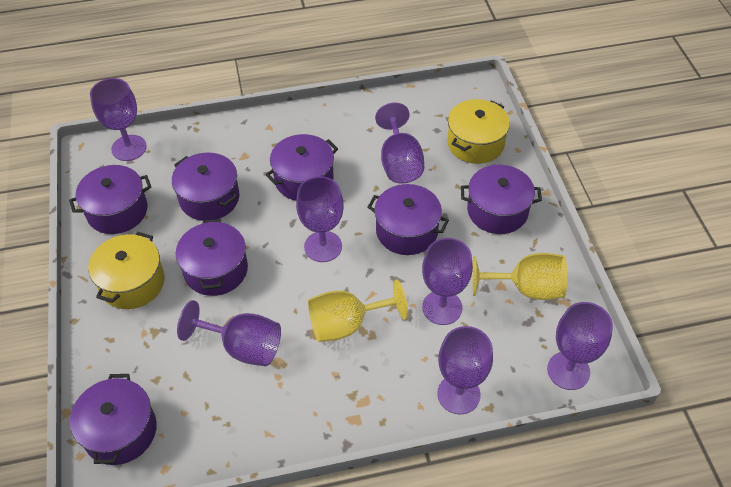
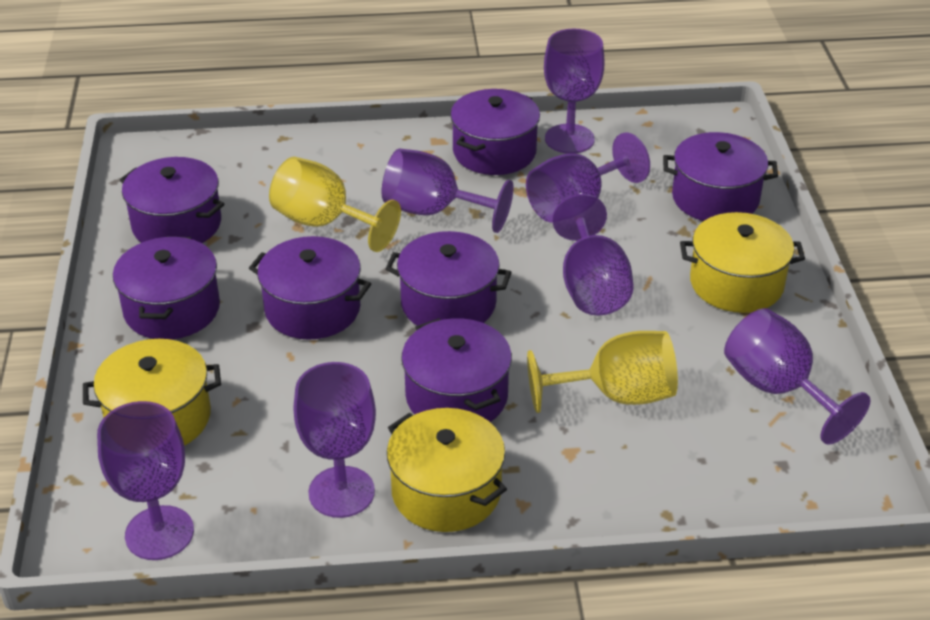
yellow pot: 2 -> 3

